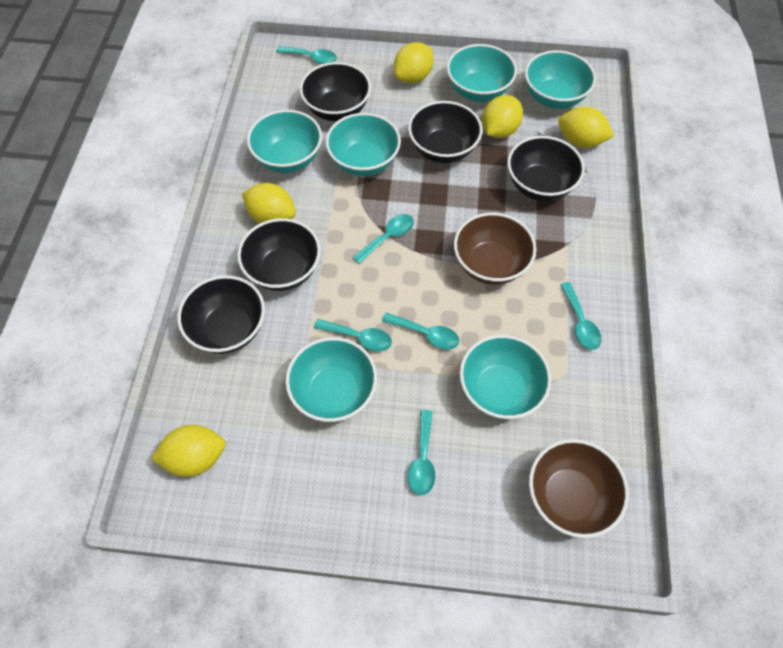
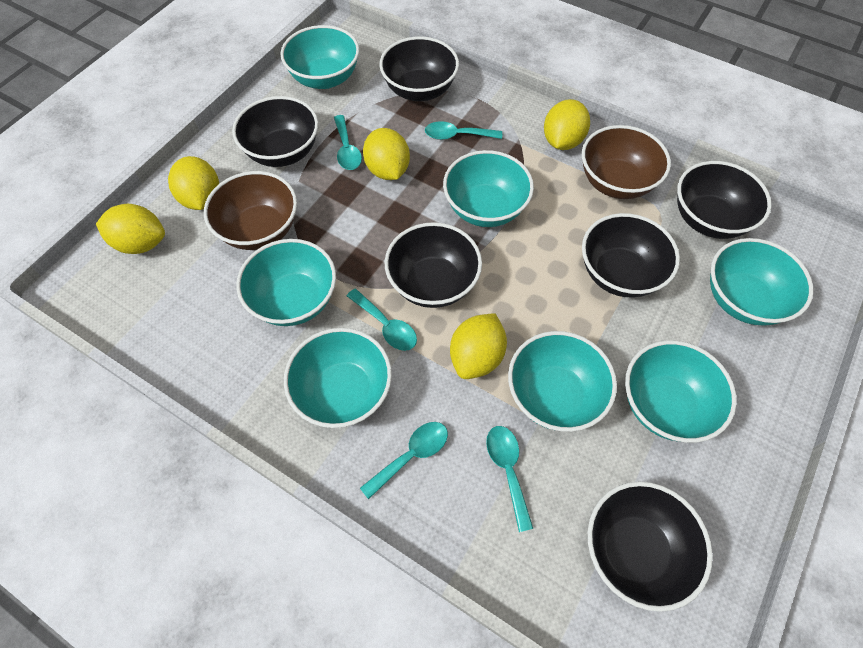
black bowl: 5 -> 6
turquoise bowl: 6 -> 7
turquoise spoon: 6 -> 5

